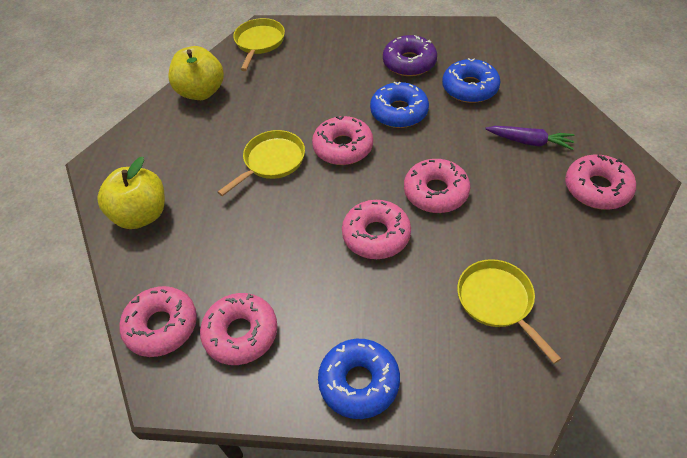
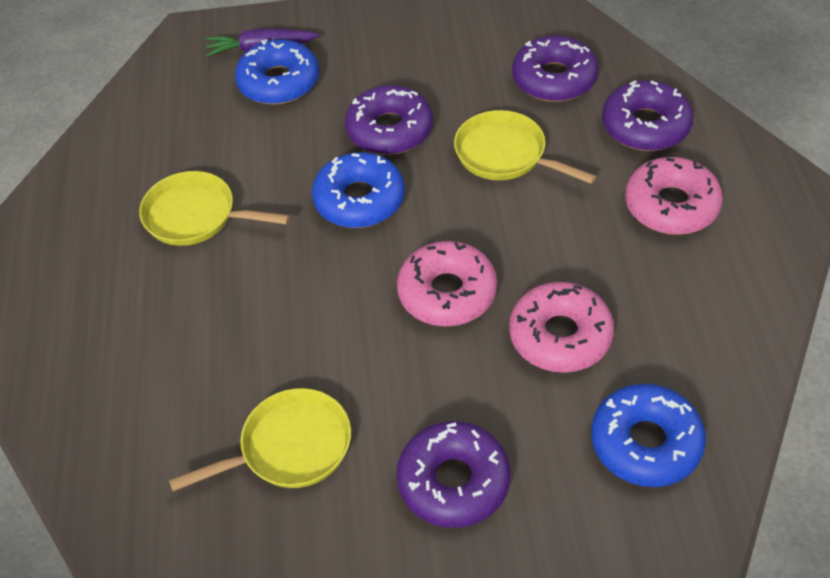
pink donut: 6 -> 3
purple donut: 1 -> 4
yellow apple: 2 -> 0

